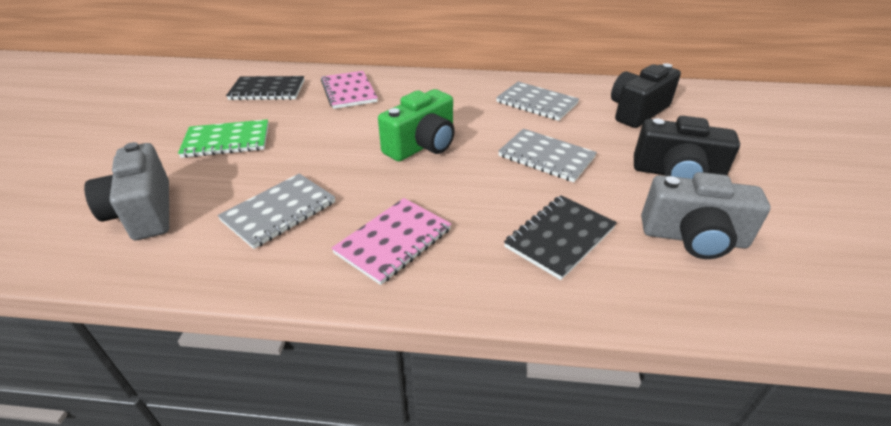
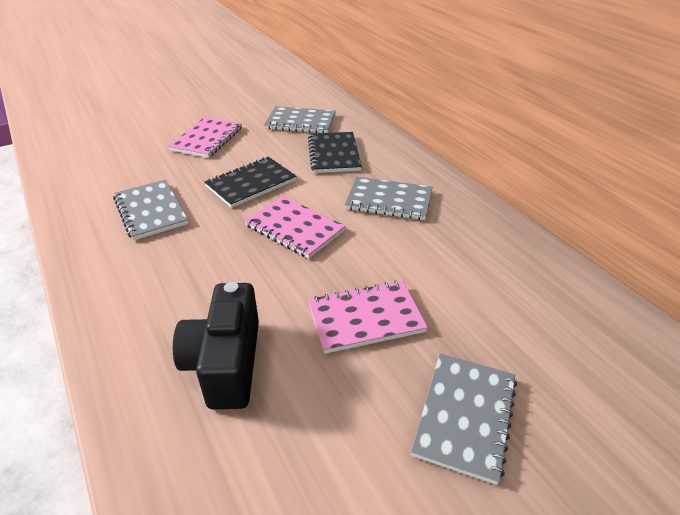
black camera: 2 -> 1
green camera: 1 -> 0
green notebook: 1 -> 0
grey camera: 2 -> 0
grey notebook: 3 -> 4
pink notebook: 2 -> 3

